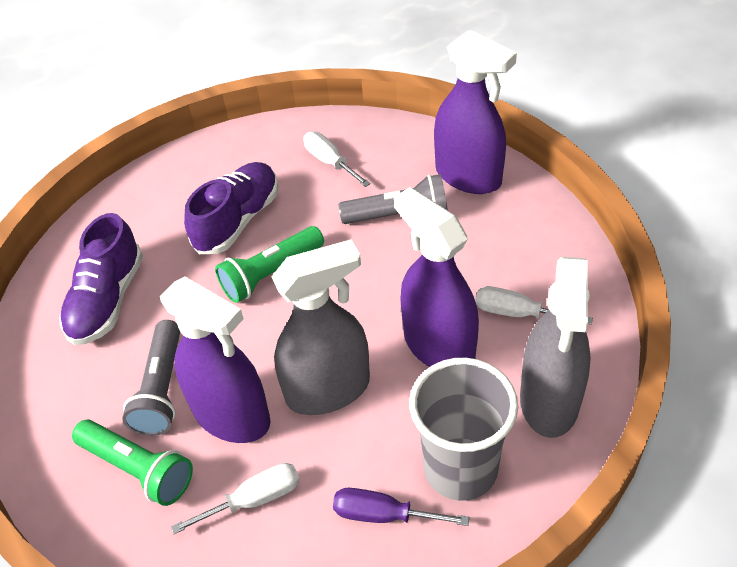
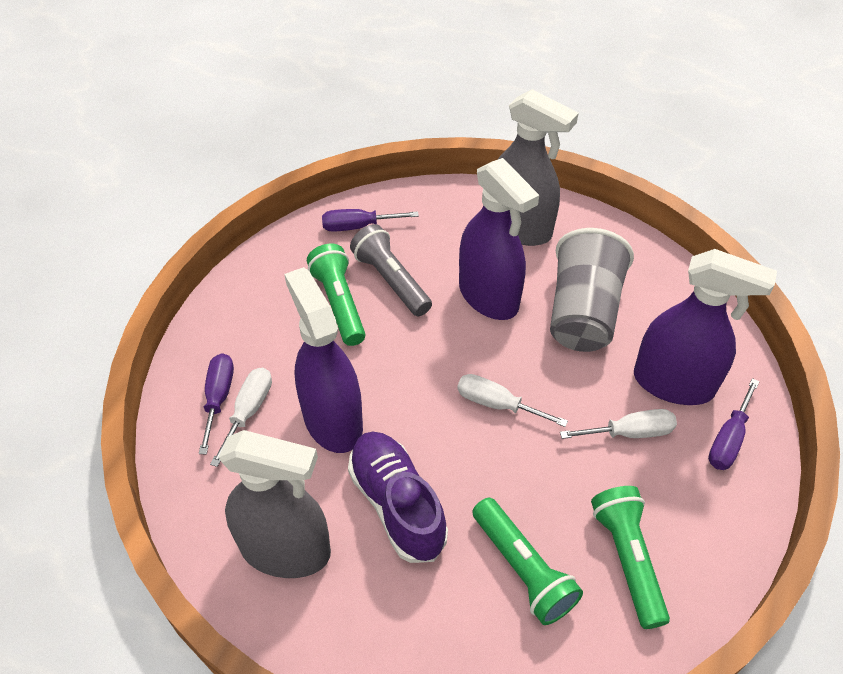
green flashlight: 2 -> 3
grey flashlight: 2 -> 1
purple screwdriver: 1 -> 3
purple shoe: 2 -> 1

